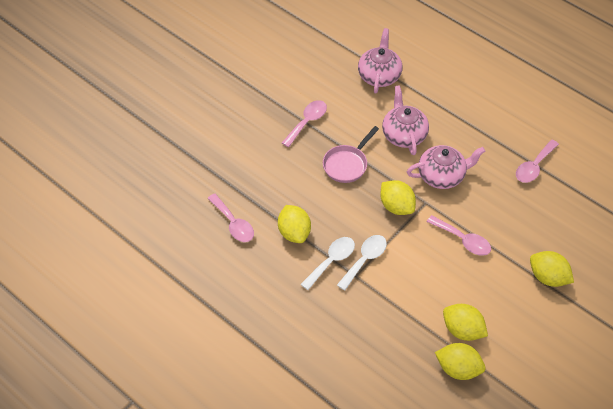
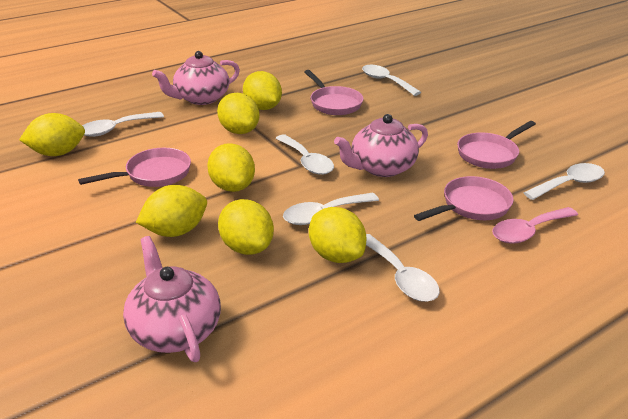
pink pan: 1 -> 4
pink spoon: 4 -> 1
white spoon: 2 -> 6
yellow lemon: 5 -> 7

